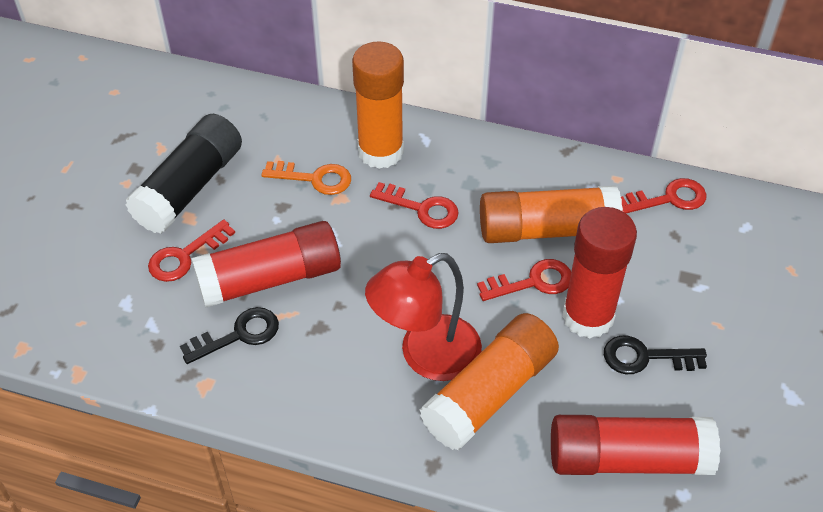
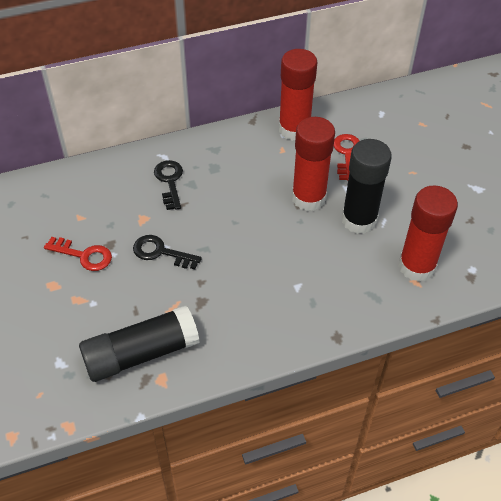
black glue stick: 1 -> 2
orange glue stick: 3 -> 0
orange key: 1 -> 0
red key: 4 -> 2
red lamp: 1 -> 0

